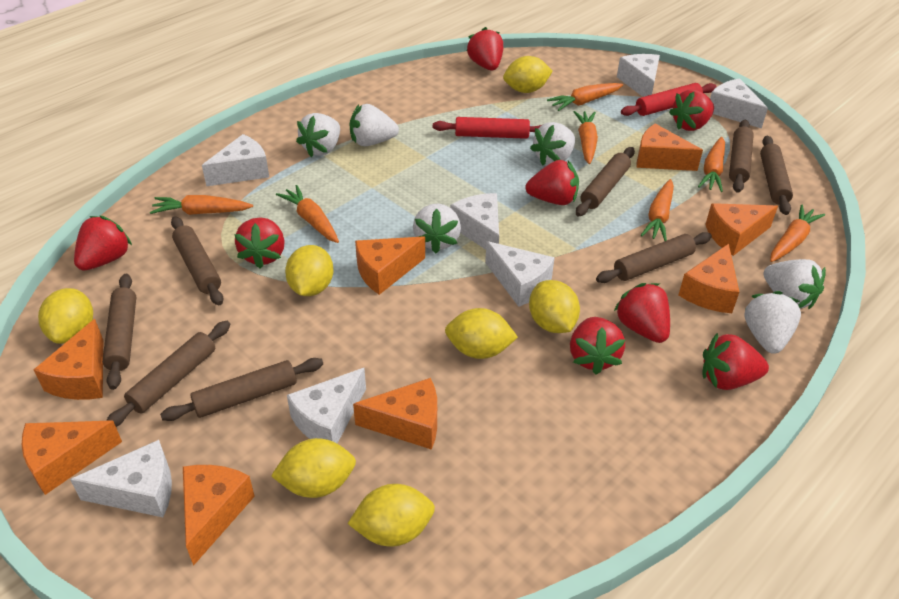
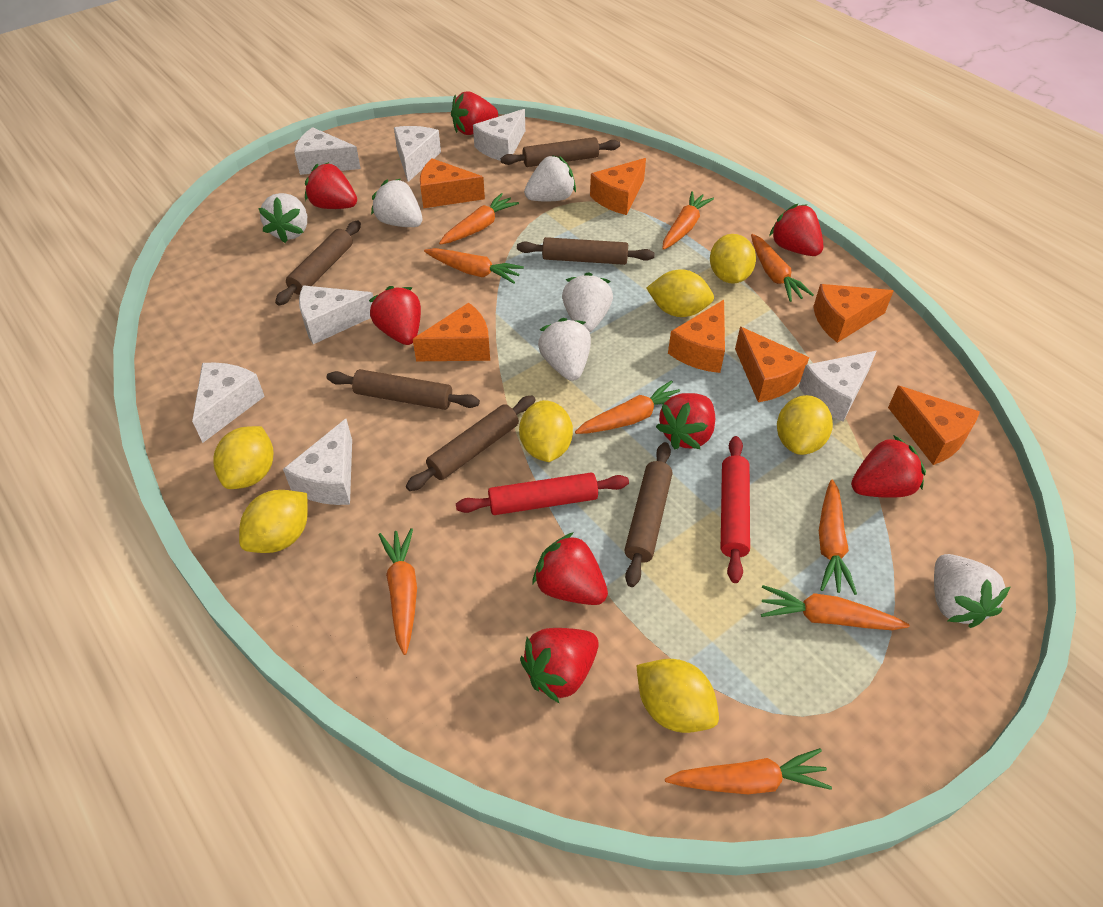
brown rolling pin: 8 -> 6
orange carrot: 7 -> 9
orange cheese: 8 -> 7

